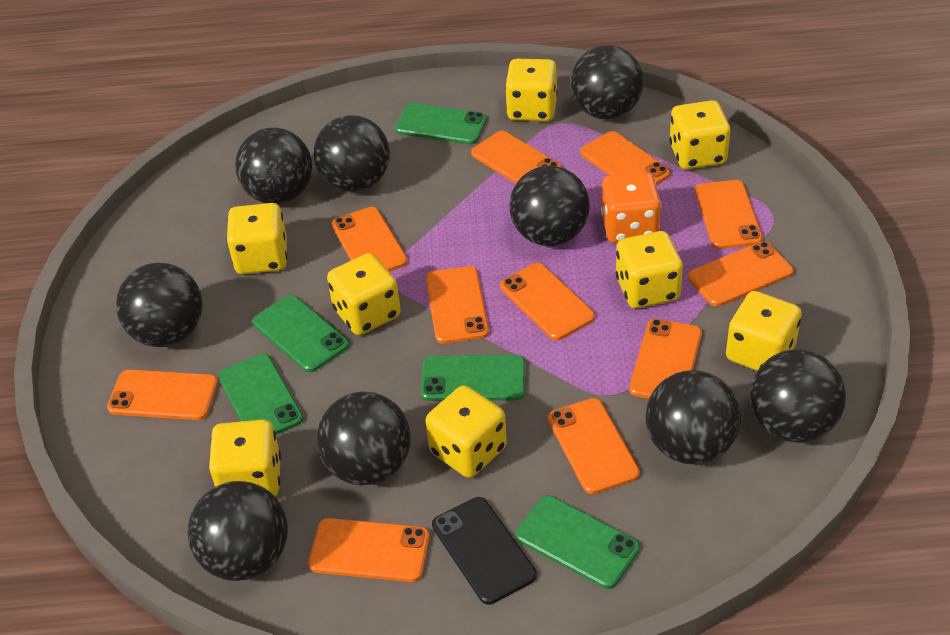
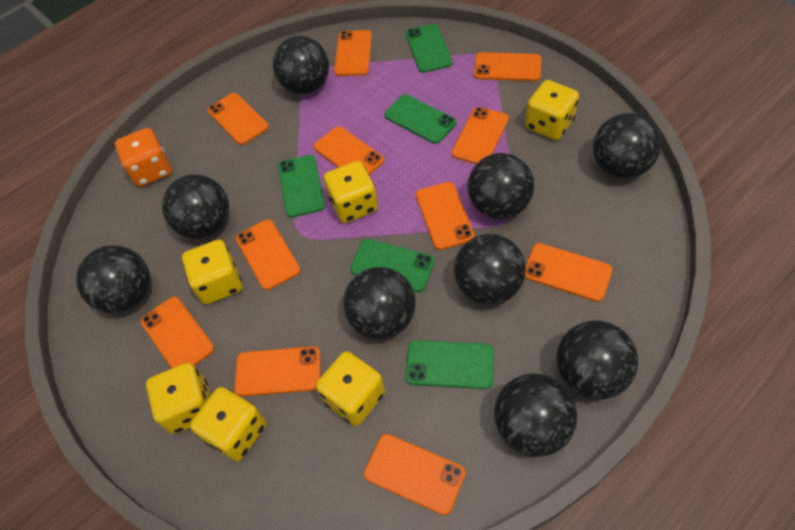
black phone: 1 -> 0
yellow dice: 8 -> 6

